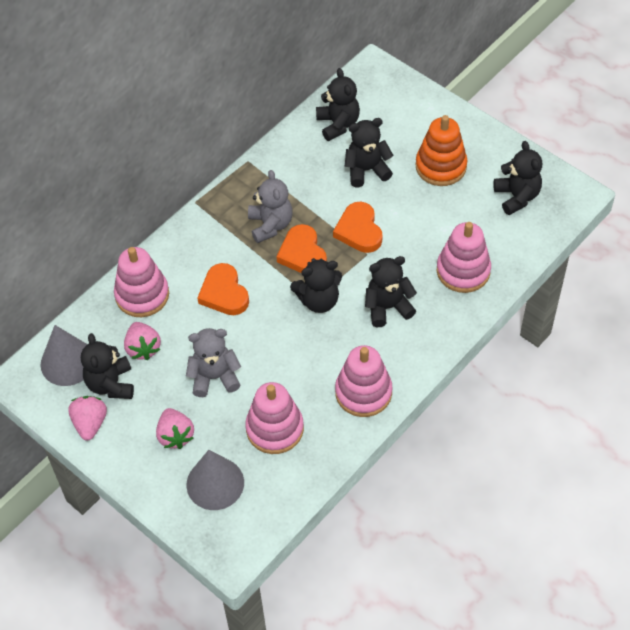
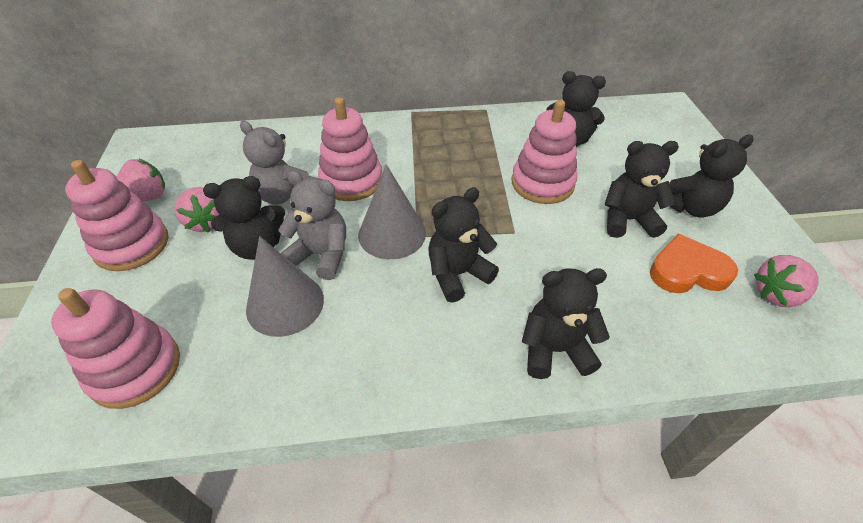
orange heart: 3 -> 1
orange stacking toy: 1 -> 0

